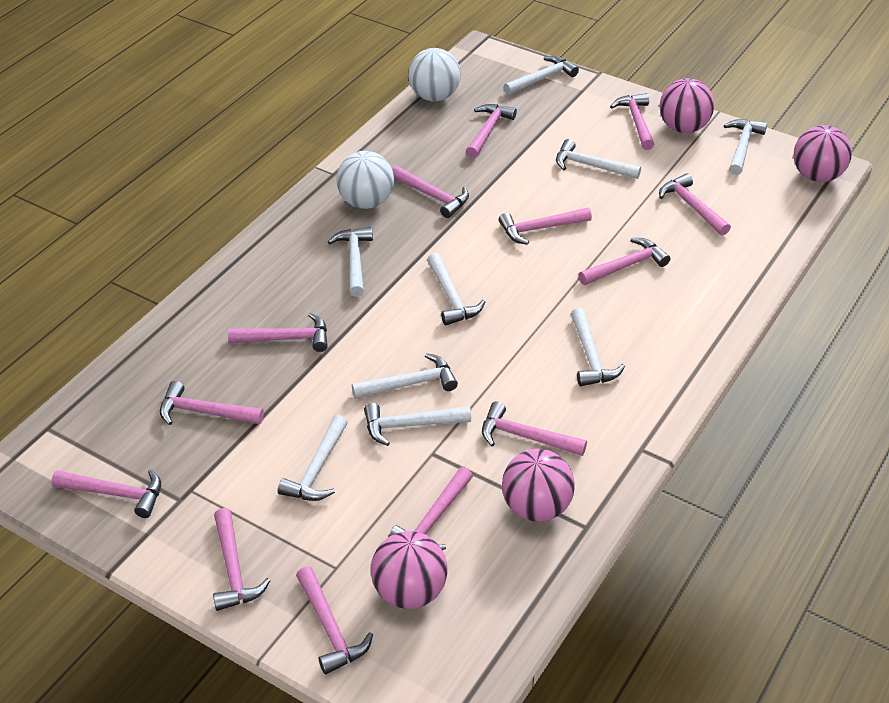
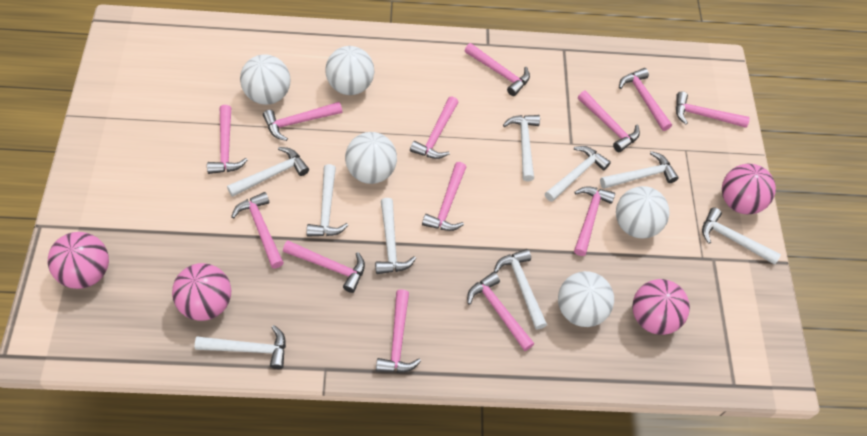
white ball: 2 -> 5

